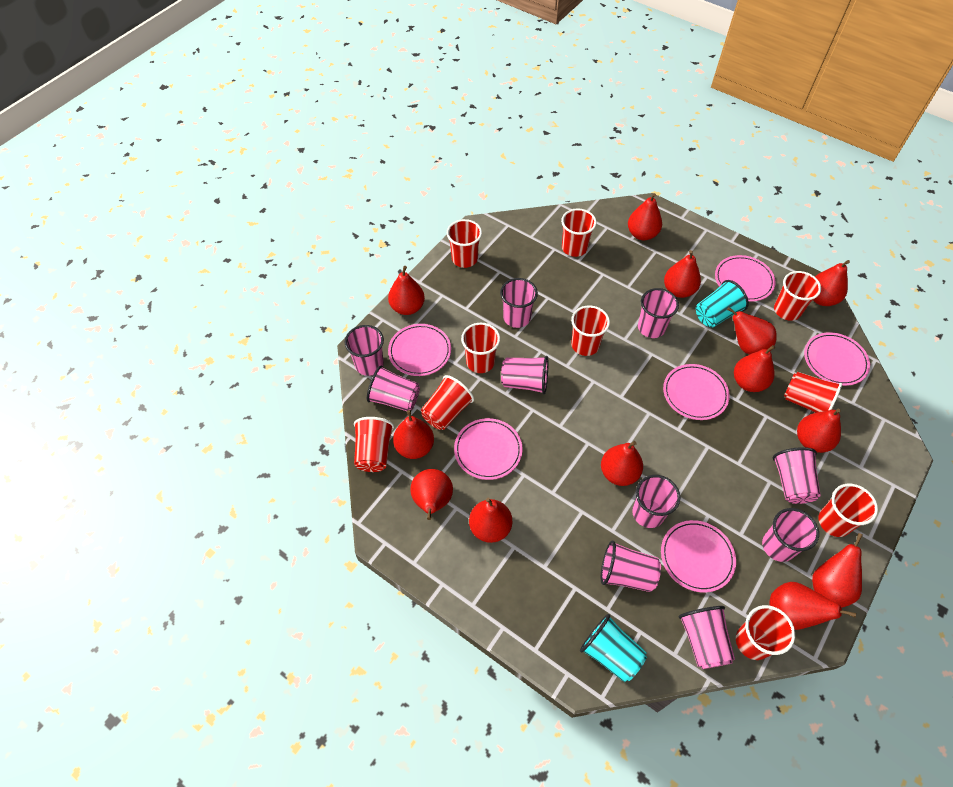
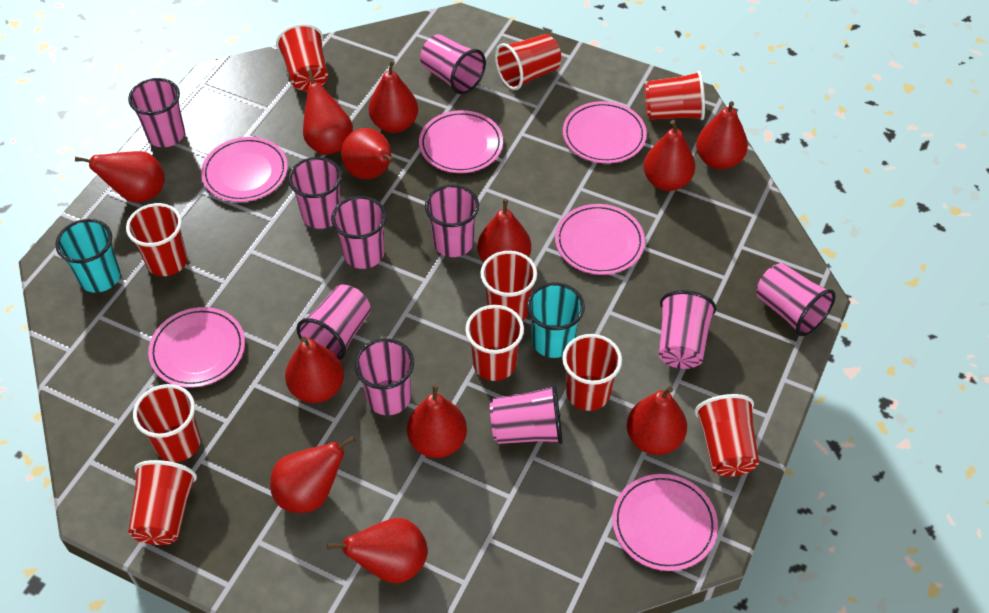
red pear: 13 -> 12

